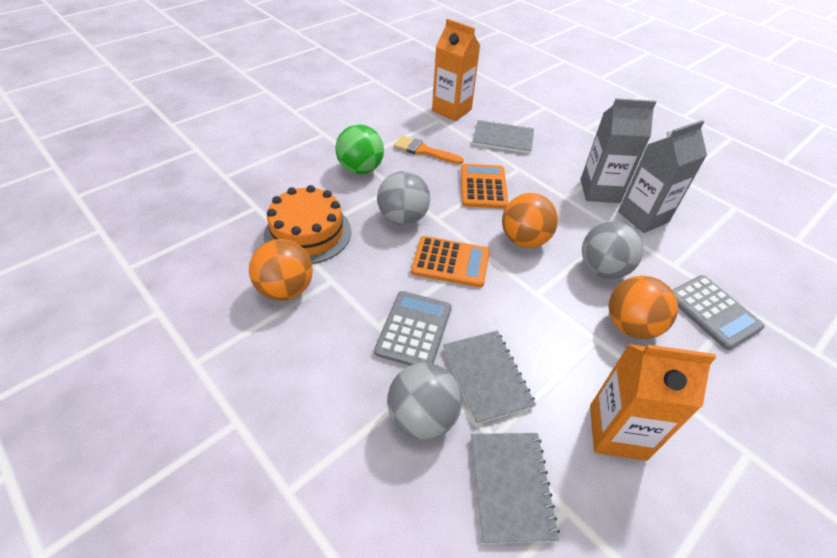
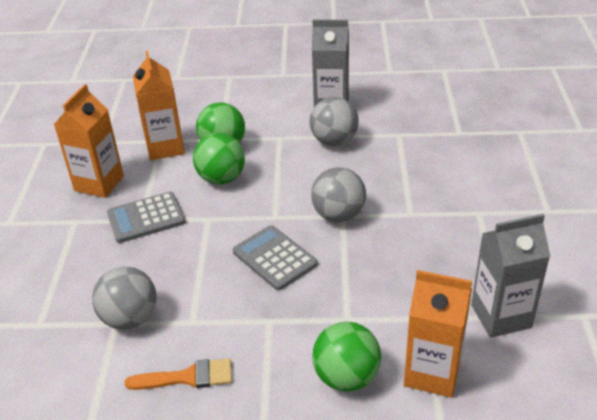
green ball: 1 -> 3
grey notebook: 3 -> 0
orange ball: 3 -> 0
orange cake: 1 -> 0
orange calculator: 2 -> 0
orange carton: 2 -> 3

